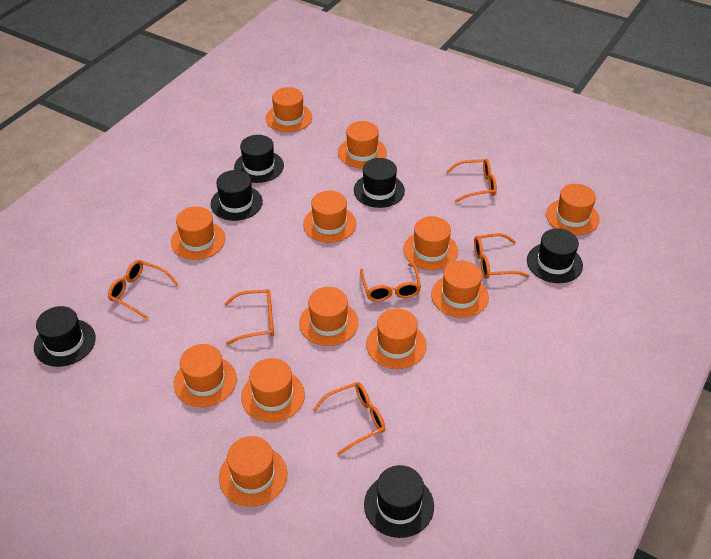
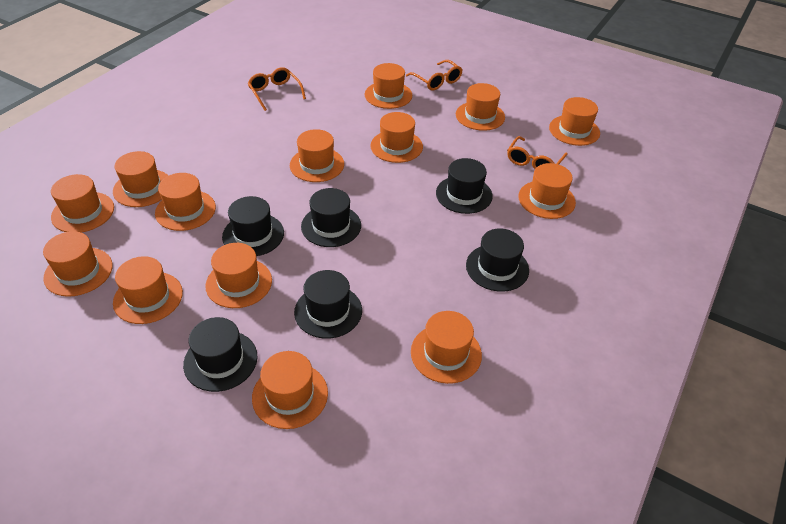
orange glasses: 6 -> 3
orange hat: 12 -> 14

